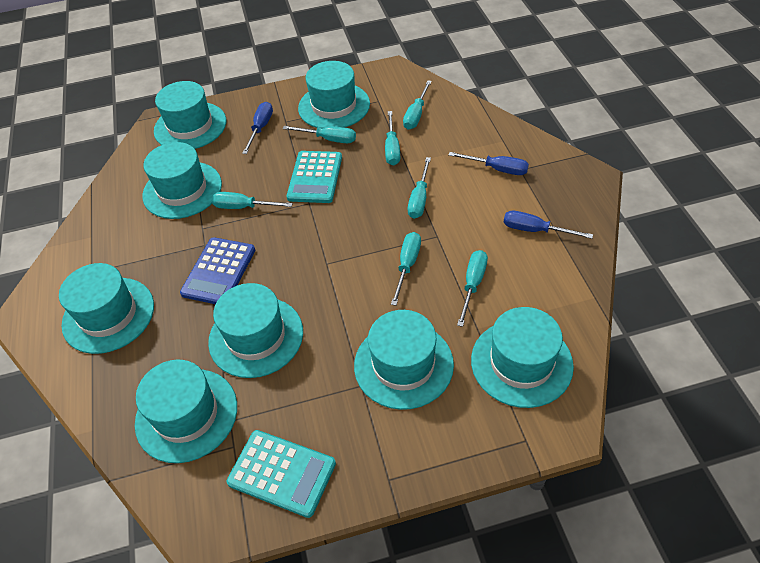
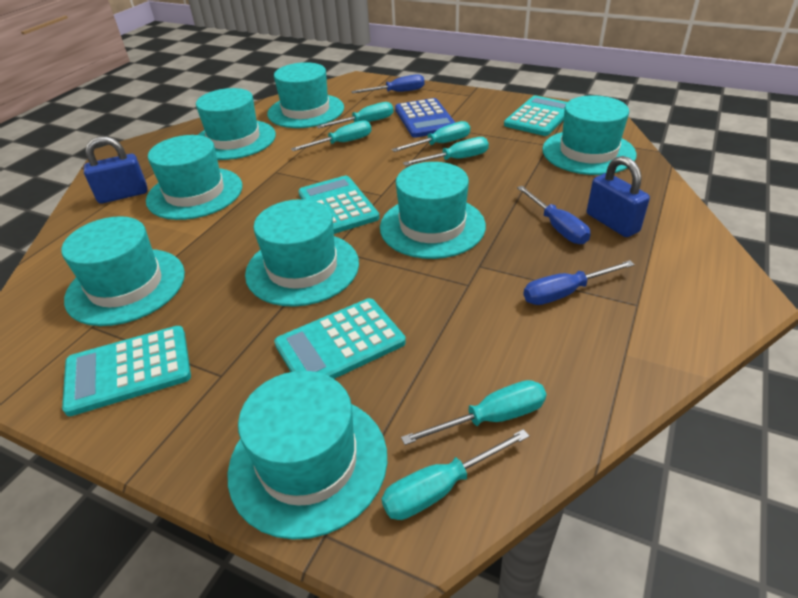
blue padlock: 0 -> 2
turquoise calculator: 2 -> 4
turquoise screwdriver: 7 -> 6

